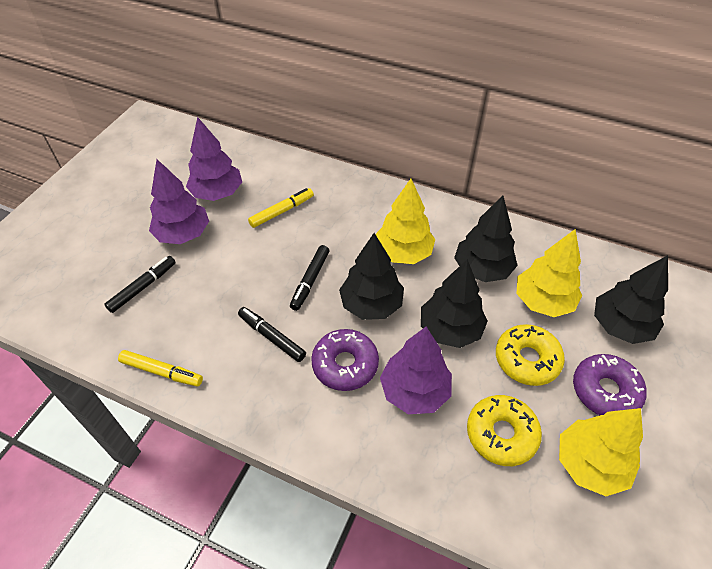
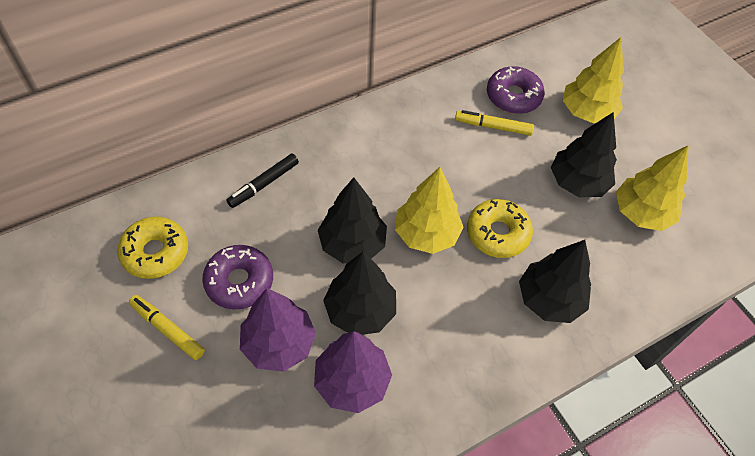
black marker: 3 -> 1
purple tree: 3 -> 2

